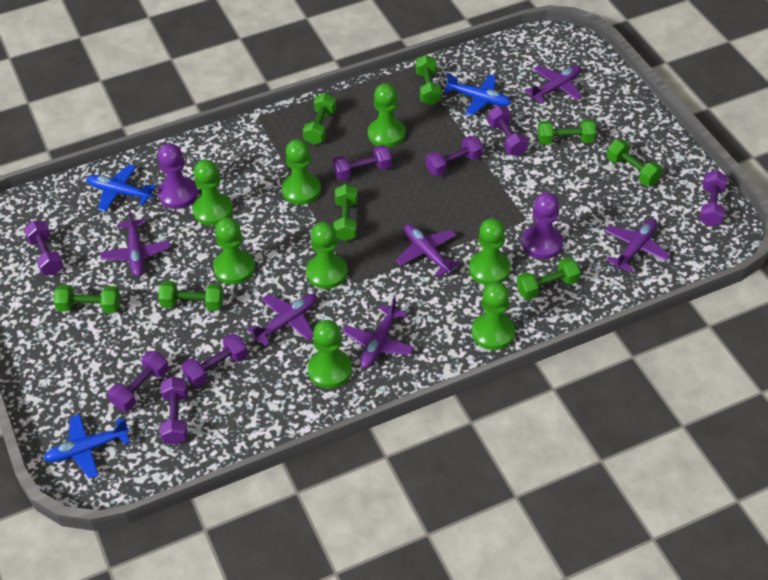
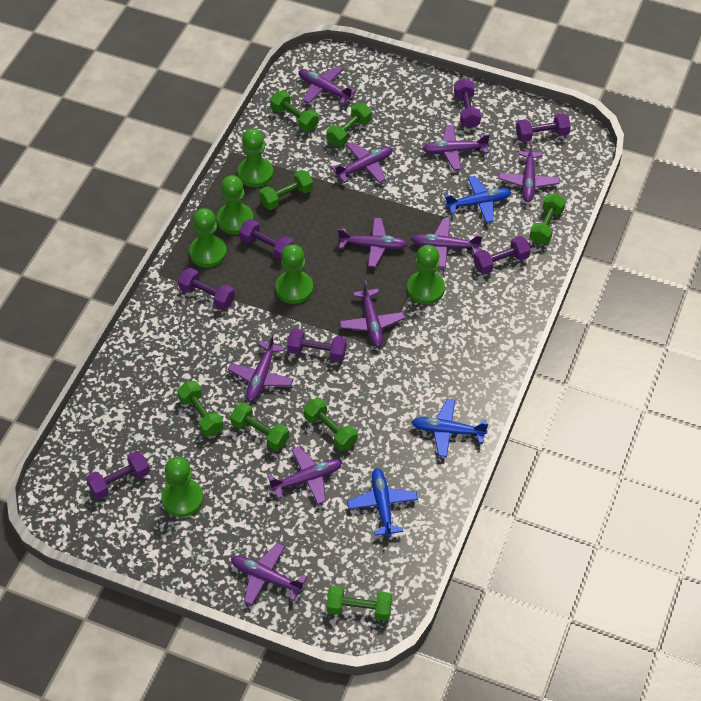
green pawn: 8 -> 6
purple dumbbell: 8 -> 7
purple pawn: 2 -> 0
purple plane: 6 -> 10

